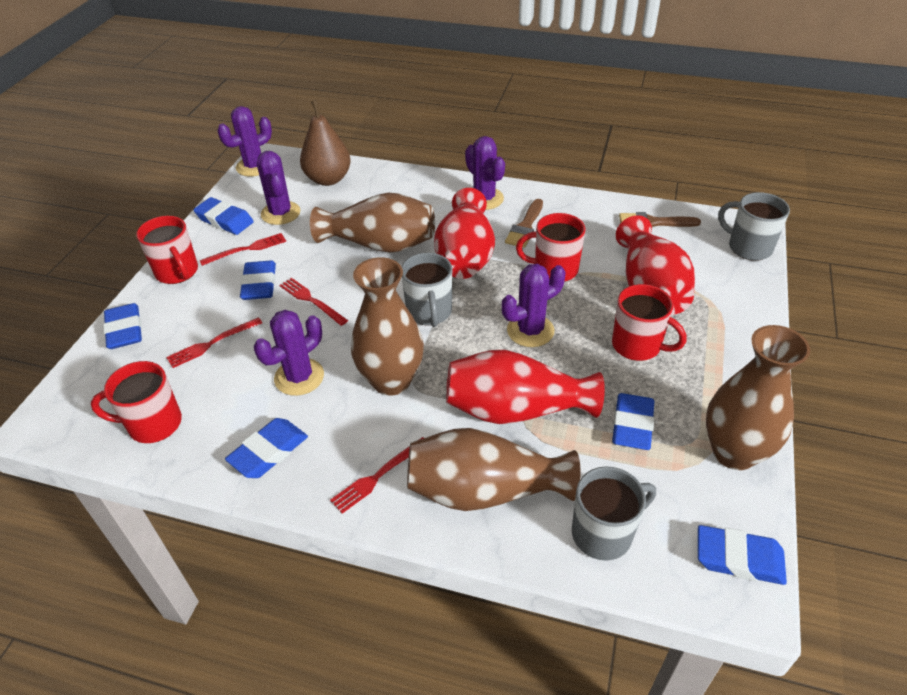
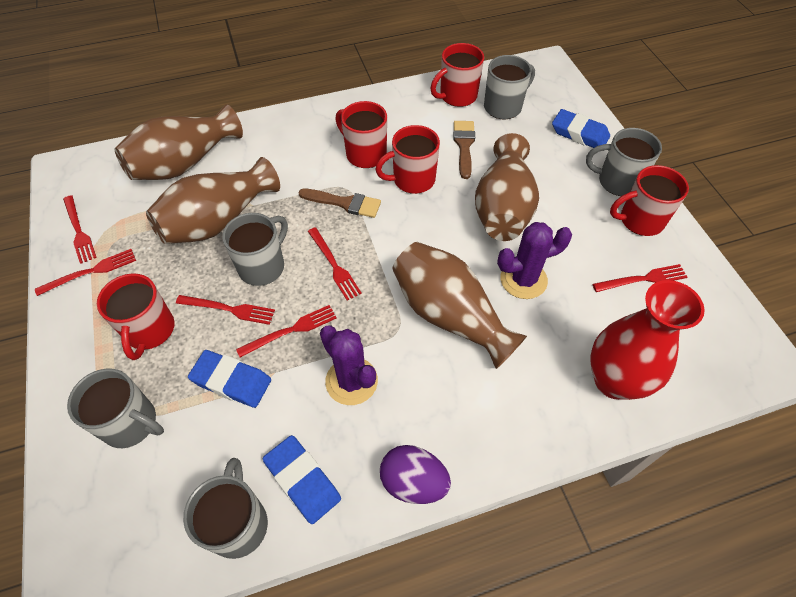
blue eraser: 6 -> 3
brown pear: 1 -> 0
grey mug: 3 -> 5
purple cactus: 5 -> 2
purple egg: 0 -> 1
red fork: 4 -> 6
red mug: 4 -> 5
red vase: 3 -> 1

